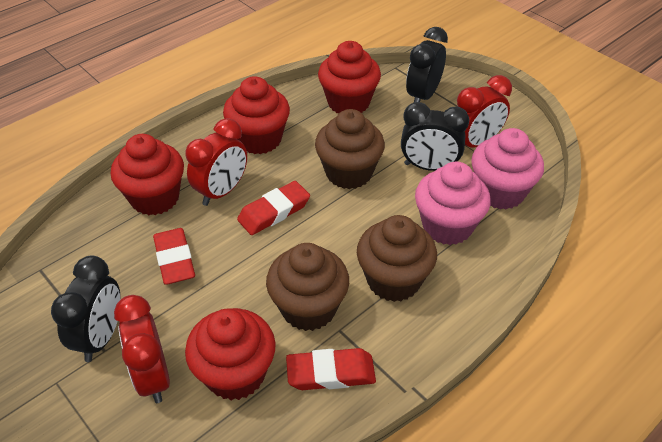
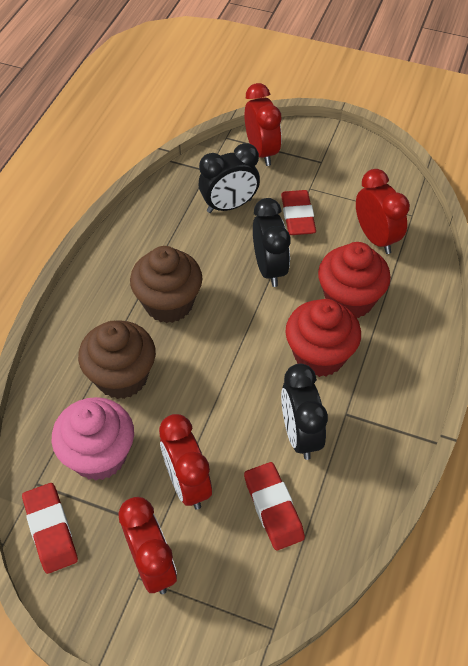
brown cupcake: 3 -> 2
pink cupcake: 2 -> 1
red clock: 3 -> 4
red cupcake: 4 -> 2

